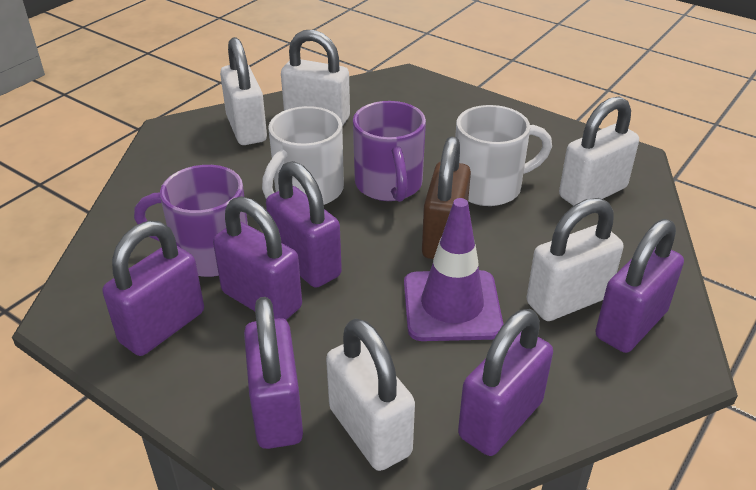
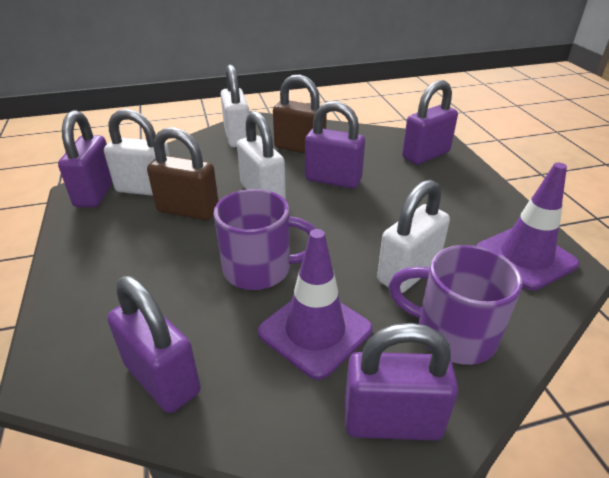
brown padlock: 1 -> 2
purple padlock: 6 -> 5
purple traffic cone: 1 -> 2
white mug: 2 -> 0
white padlock: 5 -> 4

